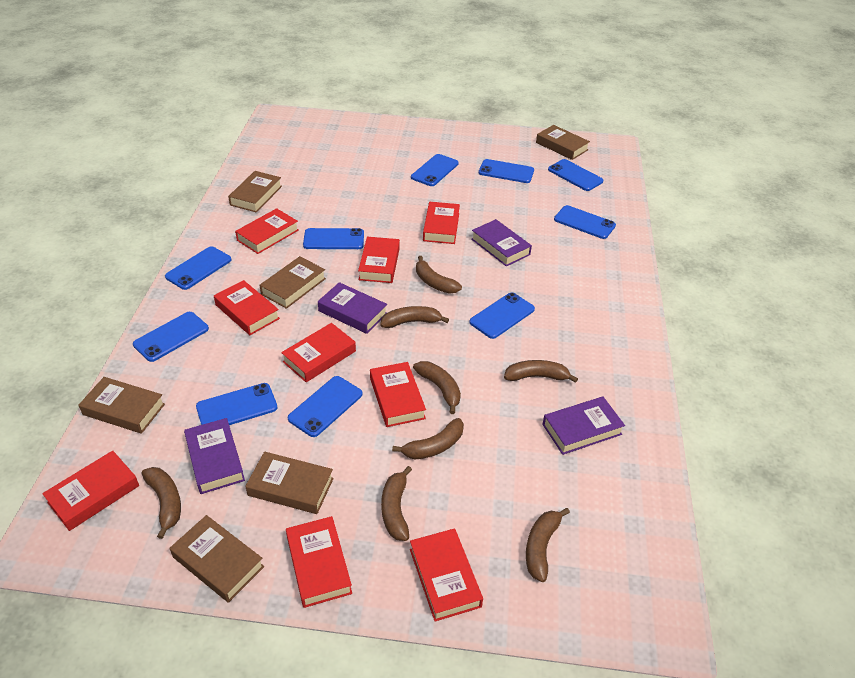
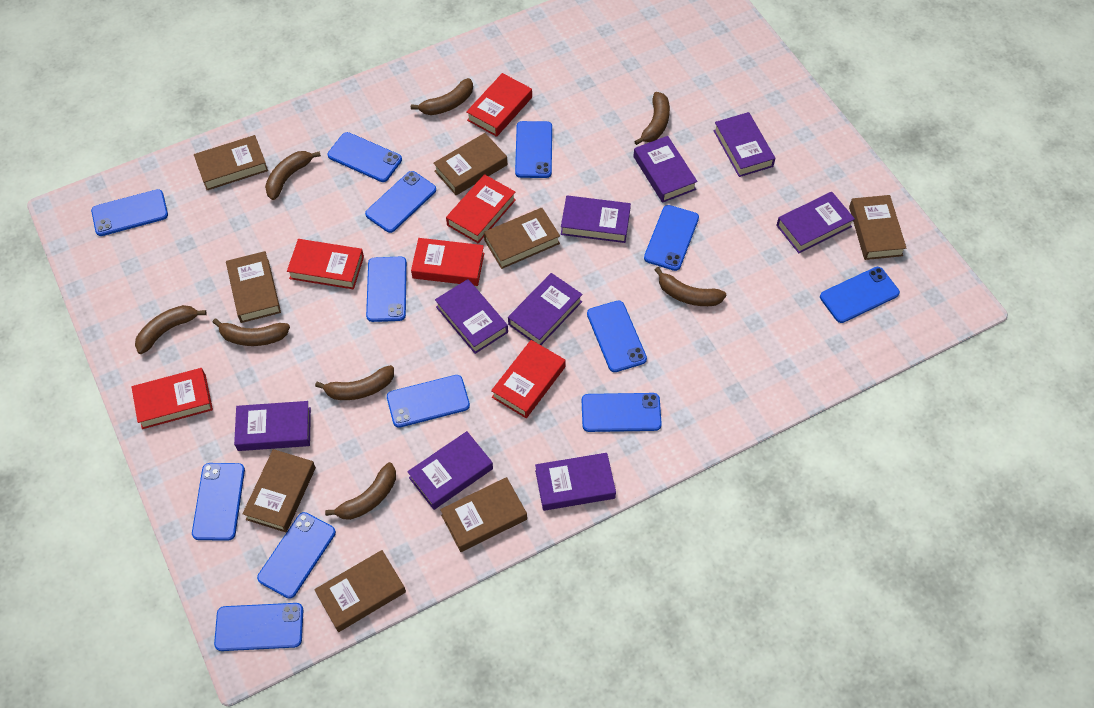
blue phone: 10 -> 13
brown book: 6 -> 8
purple book: 4 -> 9
red book: 9 -> 6

